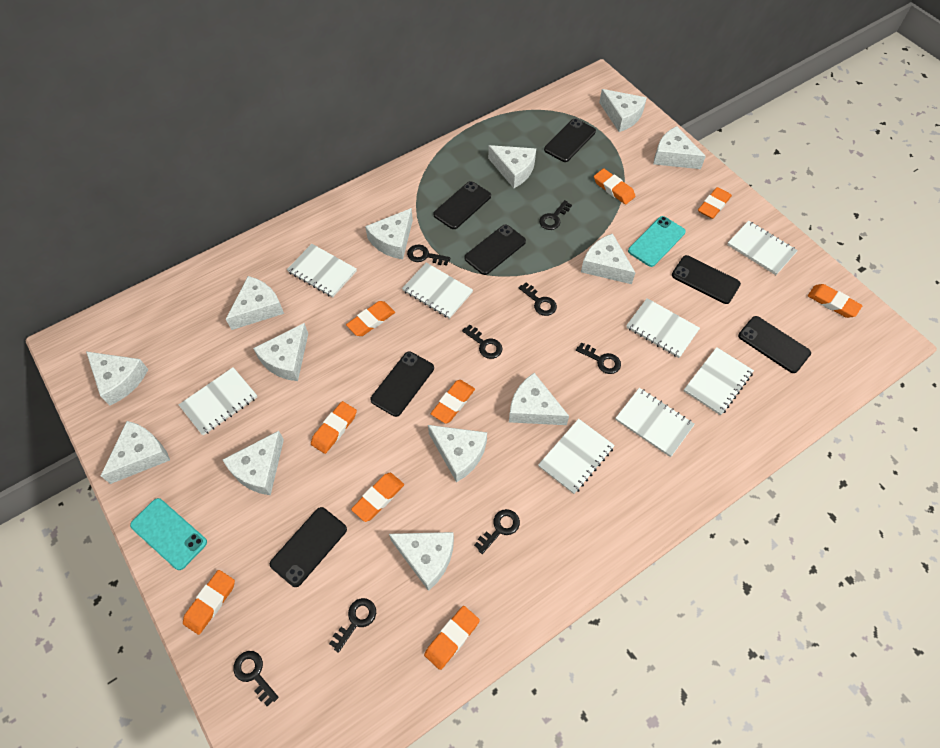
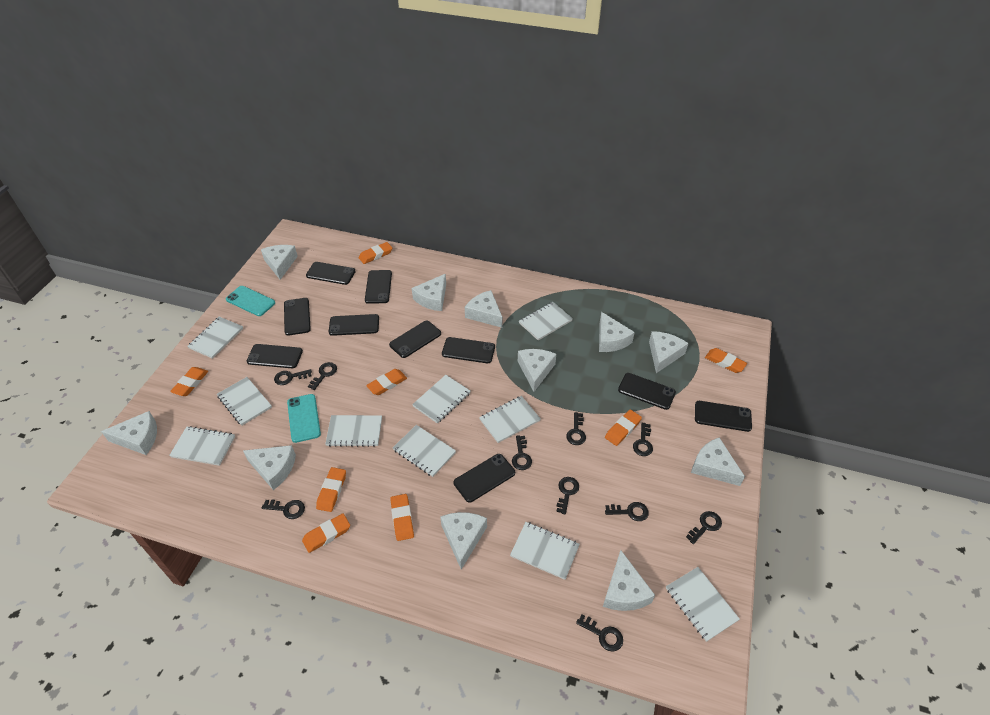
black key: 8 -> 10
black phone: 7 -> 10
orange eraser: 9 -> 8
white cheese: 13 -> 11
white notebook: 8 -> 10

